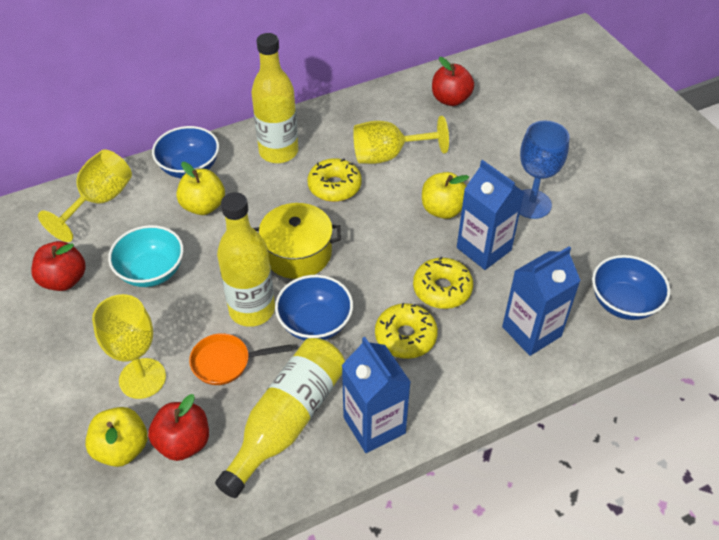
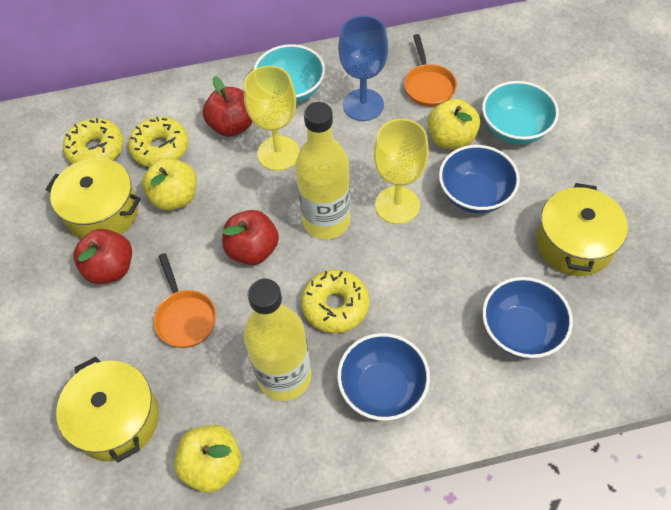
blue carton: 3 -> 0
orange pan: 1 -> 2
turquoise bowl: 1 -> 2
yellow bottle: 3 -> 2
yellow goblet: 3 -> 2
yellow pot: 1 -> 3

